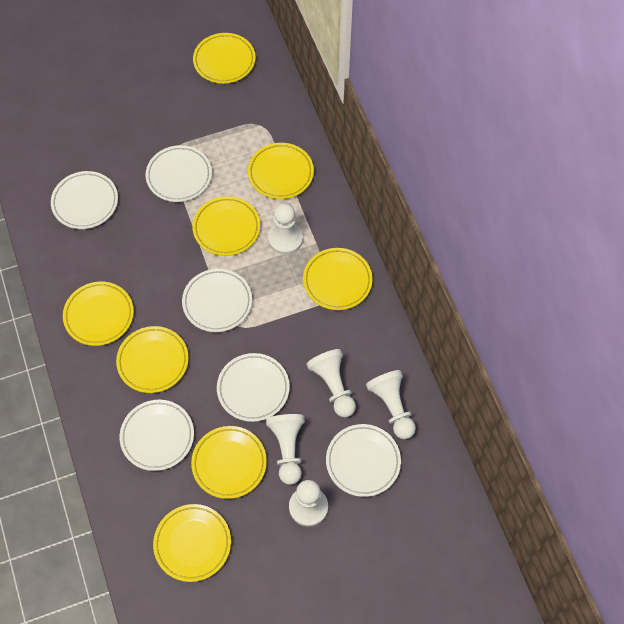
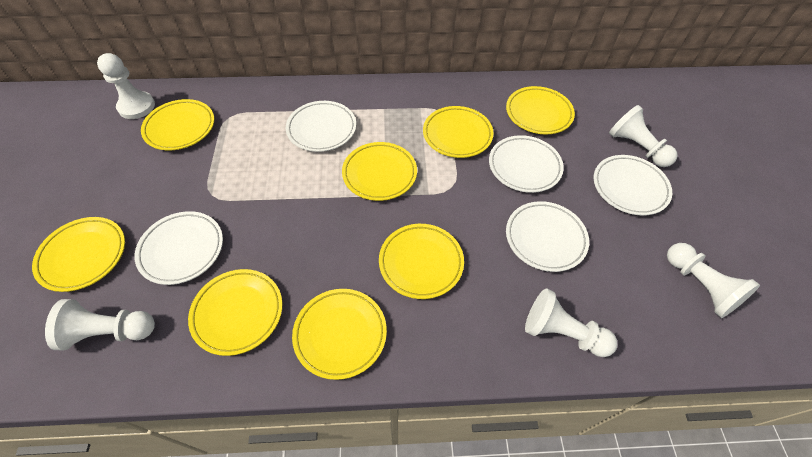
white plate: 6 -> 5

